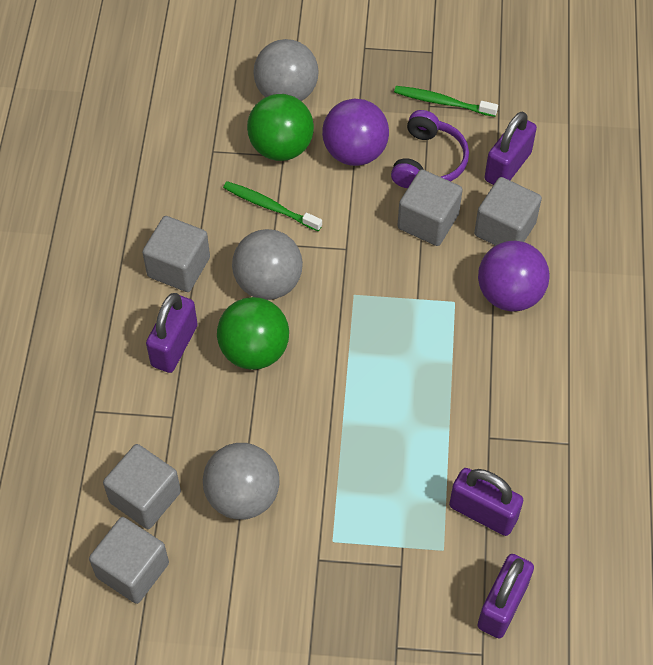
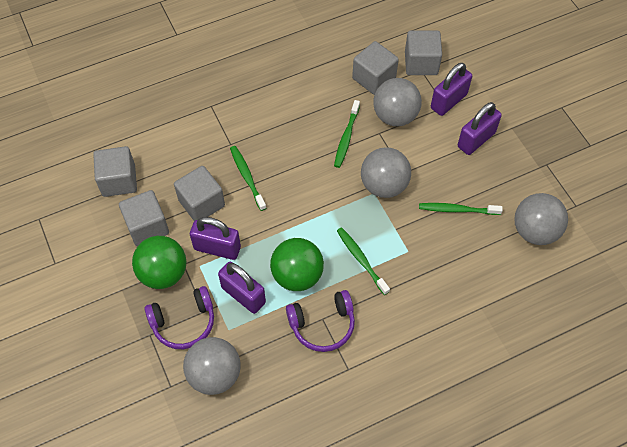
green toothbrush: 2 -> 4
grey ball: 3 -> 4
purple ball: 2 -> 0
purple headphones: 1 -> 2

